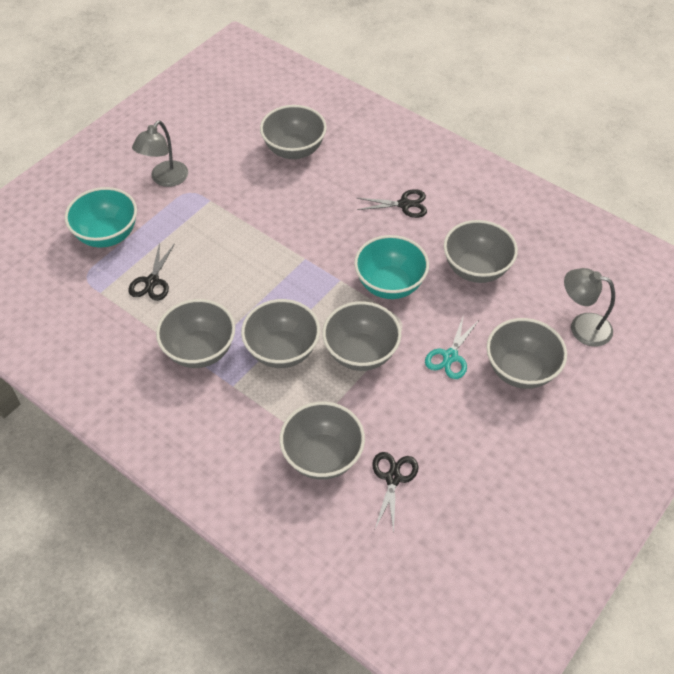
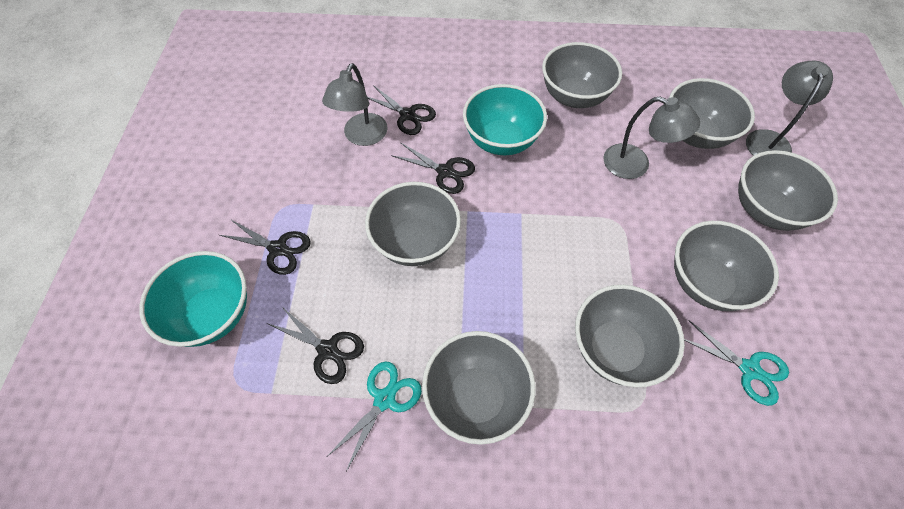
black scissors: 3 -> 4
grey lamp: 2 -> 3
turquoise scissors: 1 -> 2

